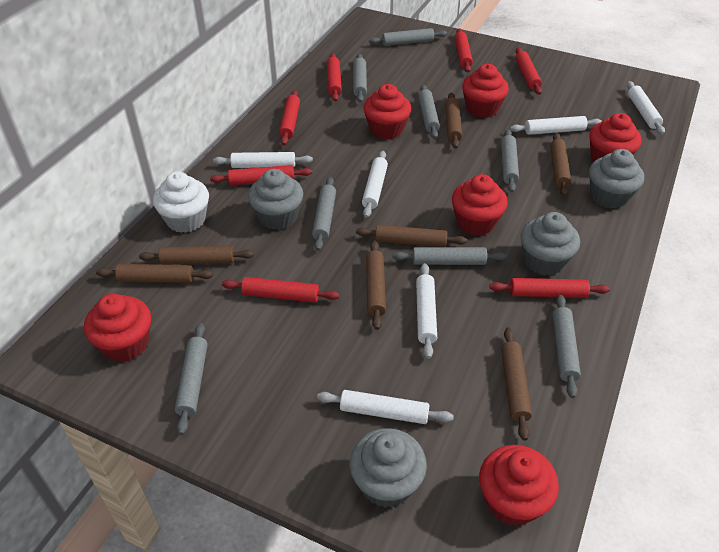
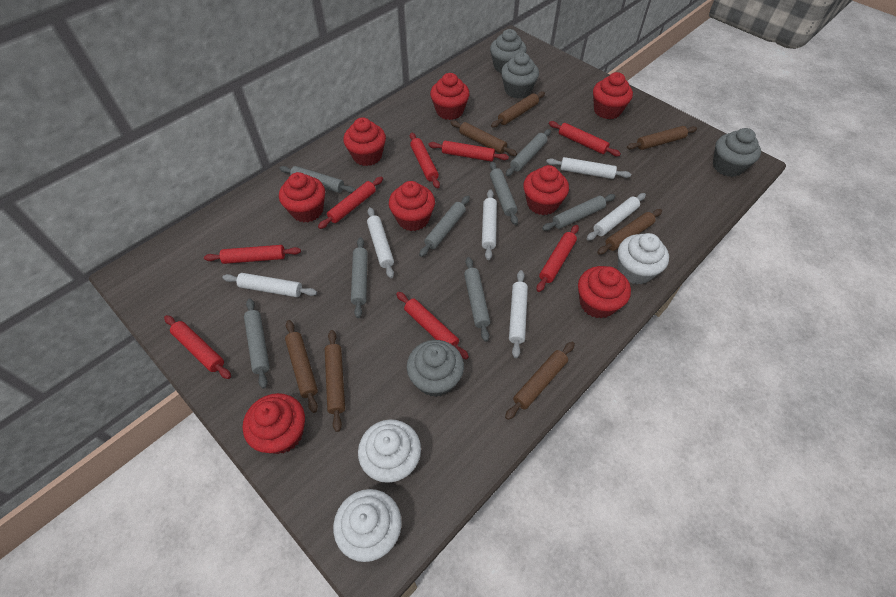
red cupcake: 6 -> 8
red rolling pin: 7 -> 8
white cupcake: 1 -> 3

